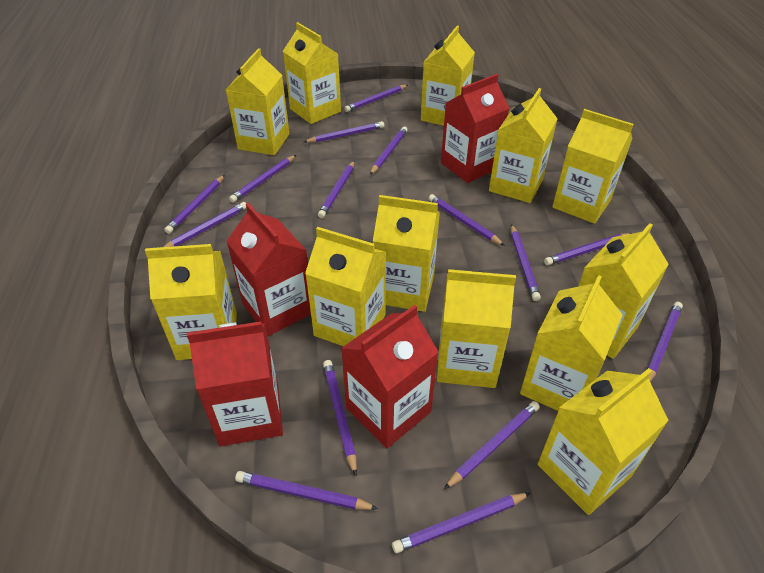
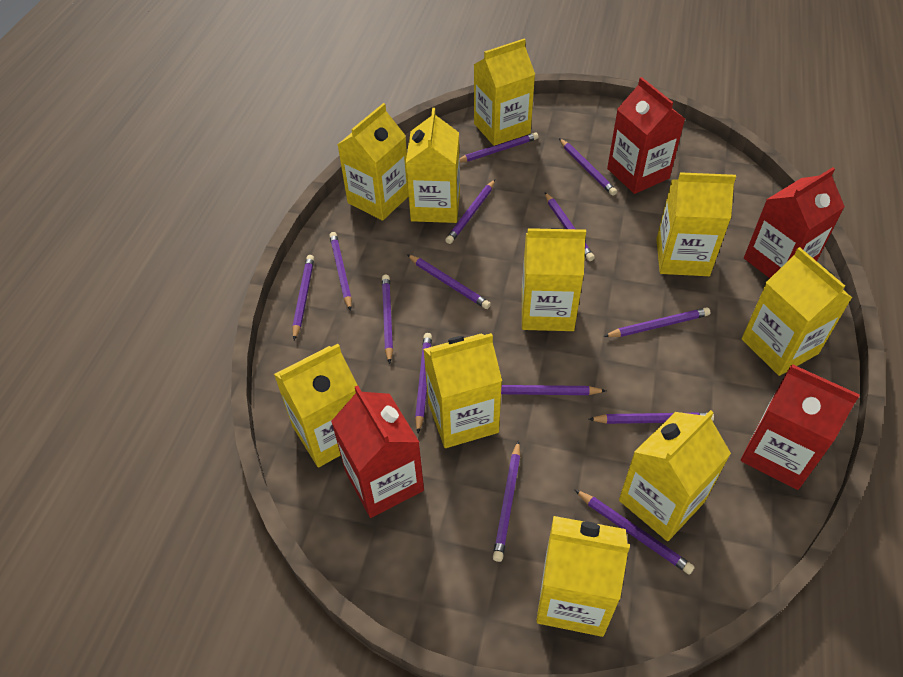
purple pencil: 15 -> 14
yellow carton: 12 -> 10

